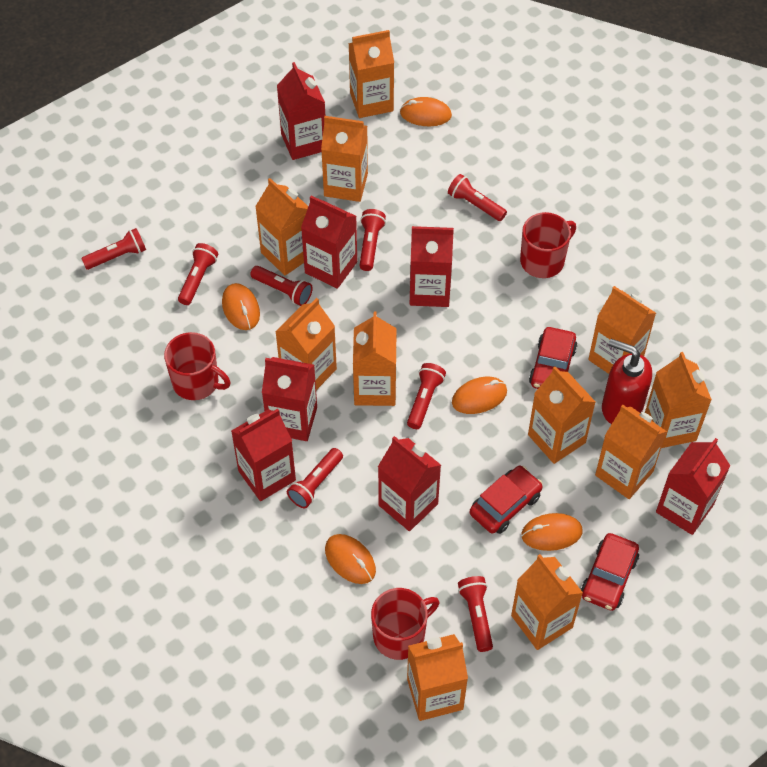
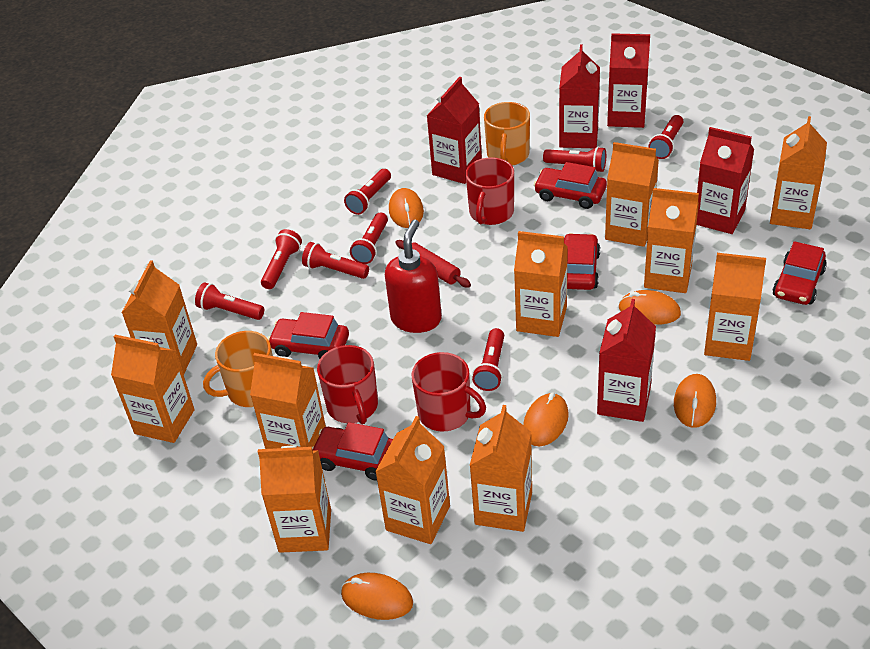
orange mug: 0 -> 2
red car: 3 -> 5
red carton: 7 -> 5
red rolling pin: 0 -> 1

